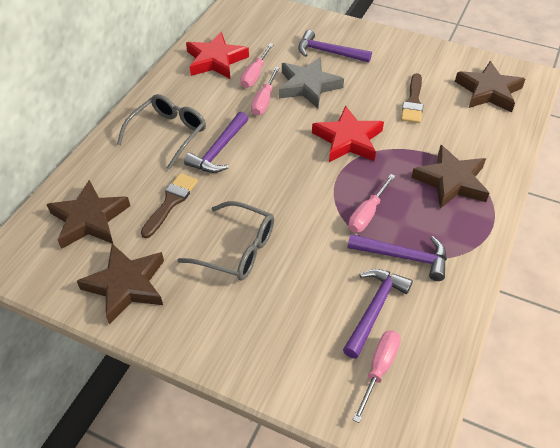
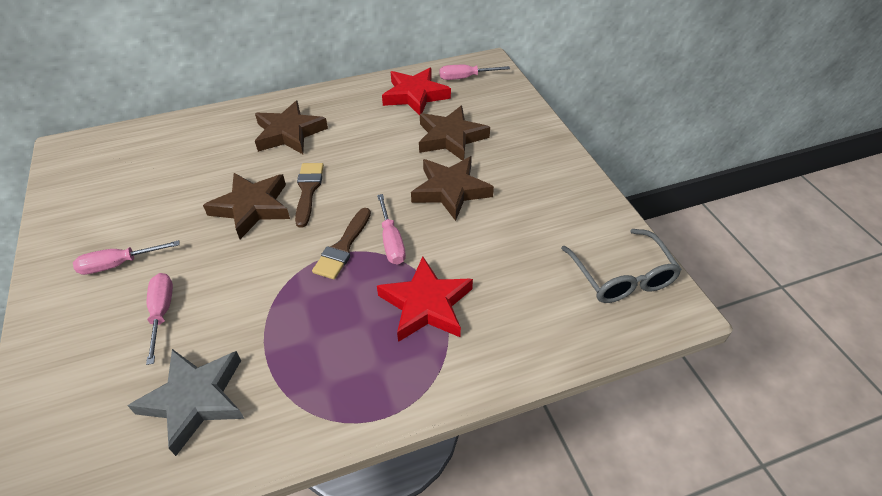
grey glasses: 2 -> 1
purple hammer: 4 -> 0

